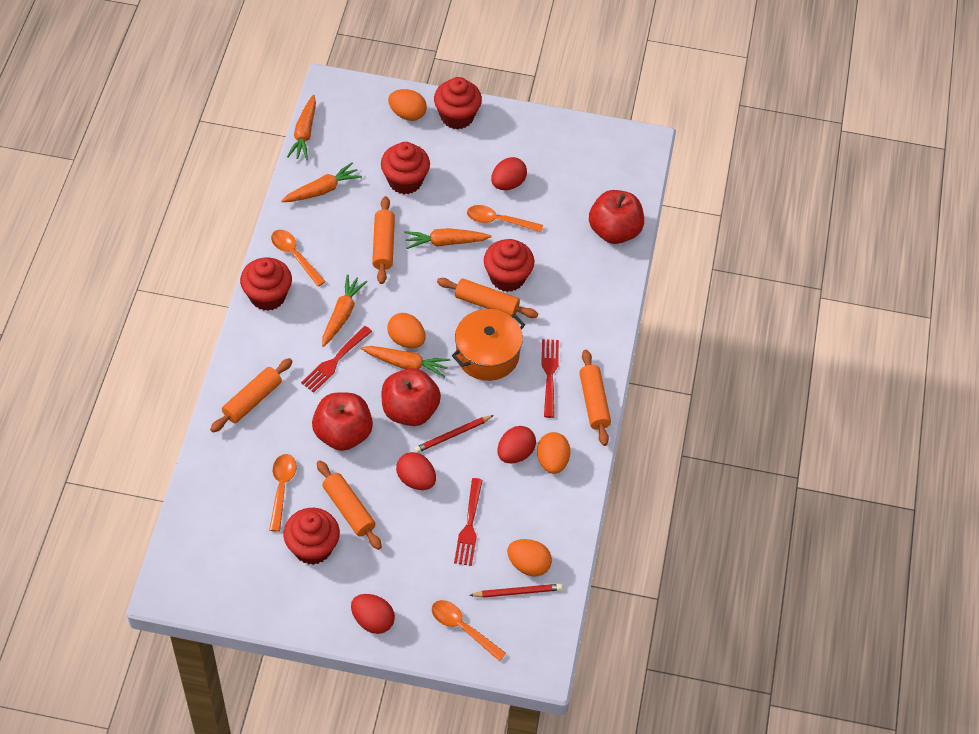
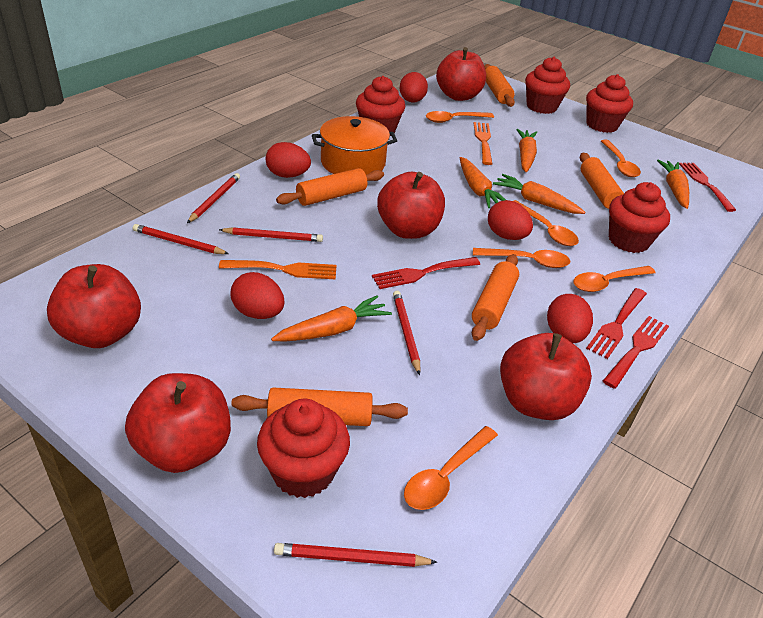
orange egg: 4 -> 0
orange fork: 0 -> 2
orange spoon: 4 -> 6
red apple: 3 -> 5
red egg: 4 -> 5
red fork: 3 -> 4
red pencil: 2 -> 5

